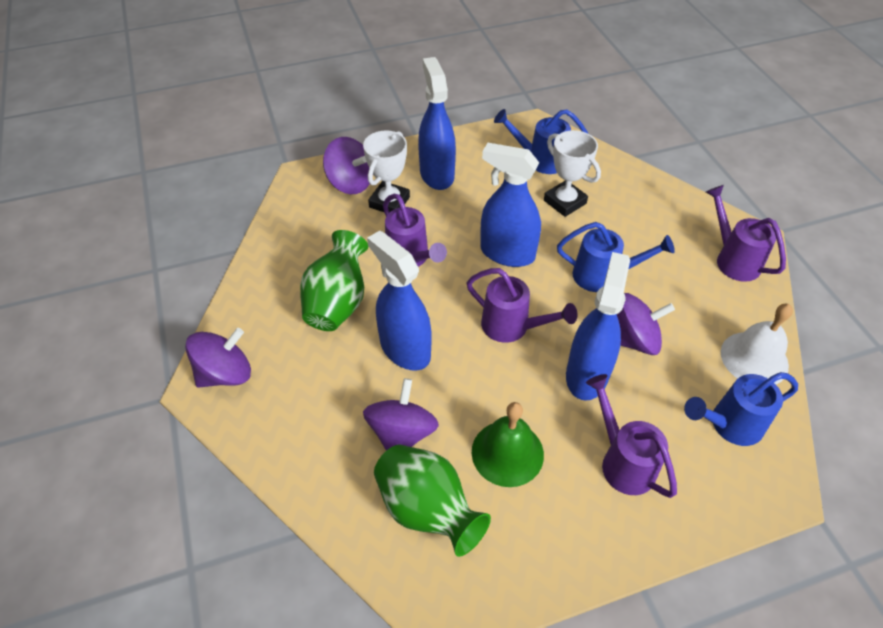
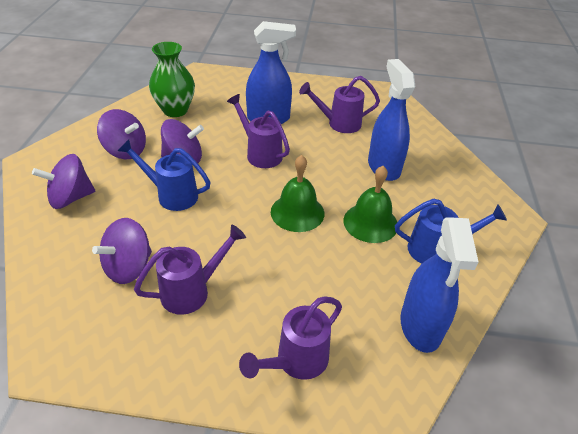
blue spray bottle: 4 -> 3
blue watering can: 3 -> 2
green bell: 1 -> 2
green vase: 2 -> 1
white bell: 1 -> 0
white trophy: 2 -> 0

